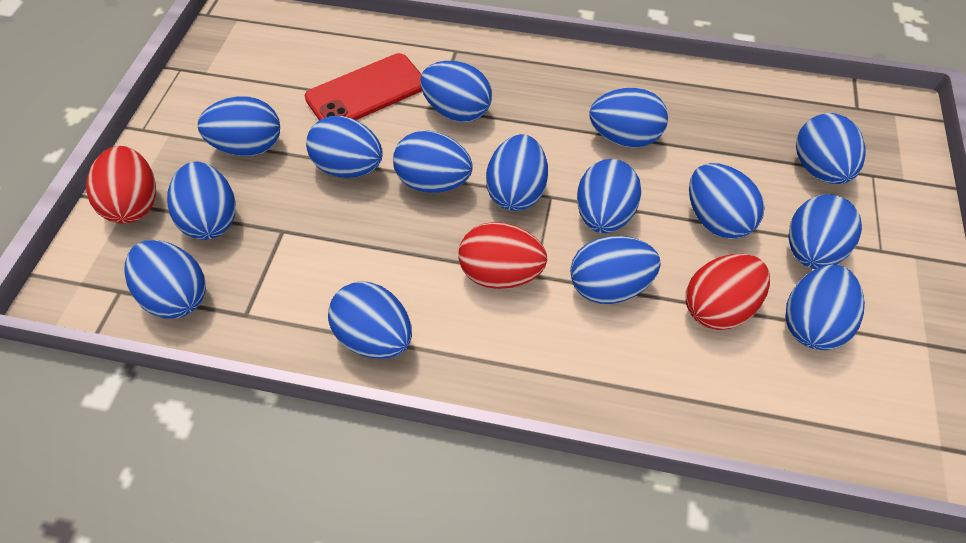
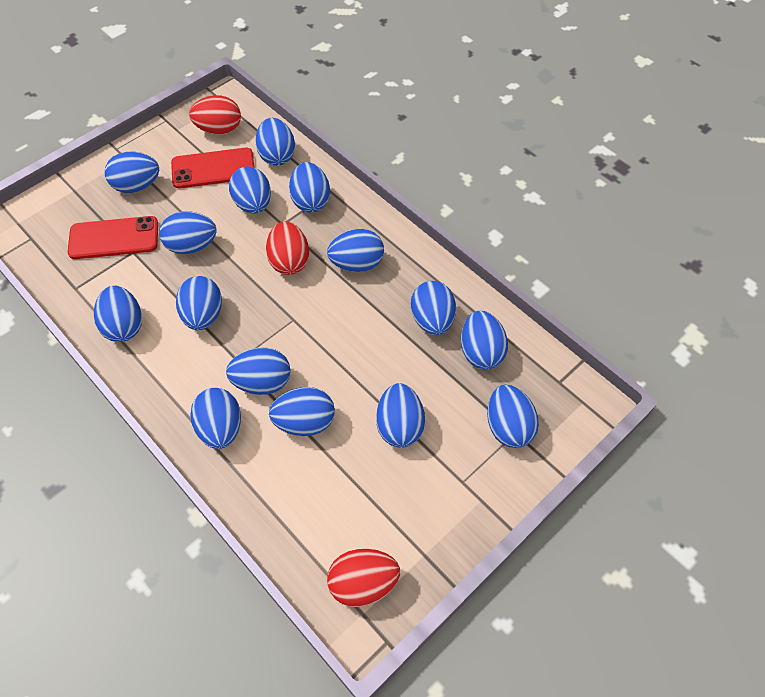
red phone: 1 -> 2

